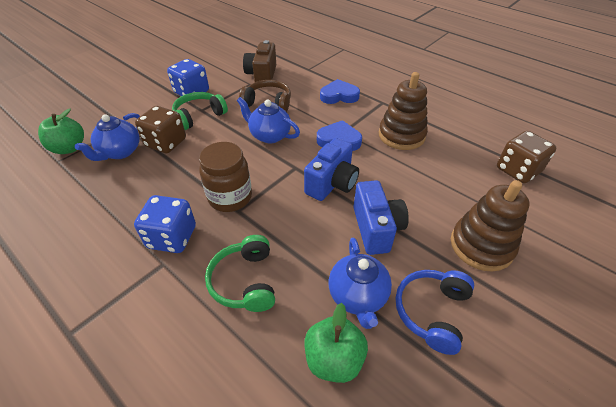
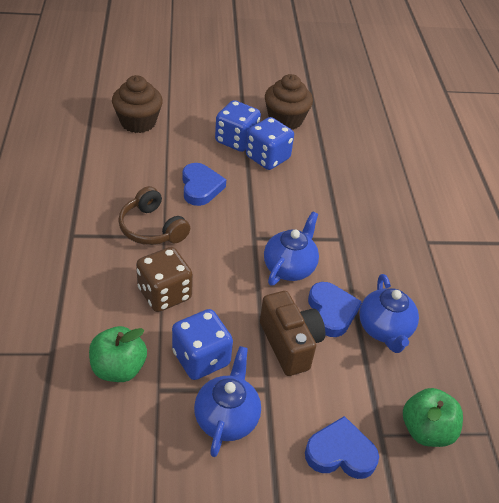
blue camera: 2 -> 0
blue dice: 2 -> 3
blue headphones: 1 -> 0
blue heart: 2 -> 3
brown cupcake: 0 -> 2
brown dice: 2 -> 1
brown jar: 1 -> 0
brown stacking toy: 2 -> 0
green headphones: 2 -> 0

